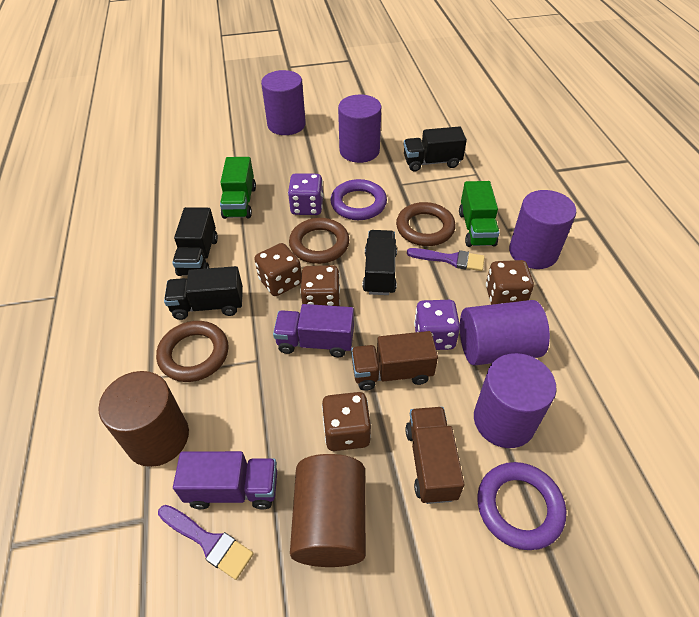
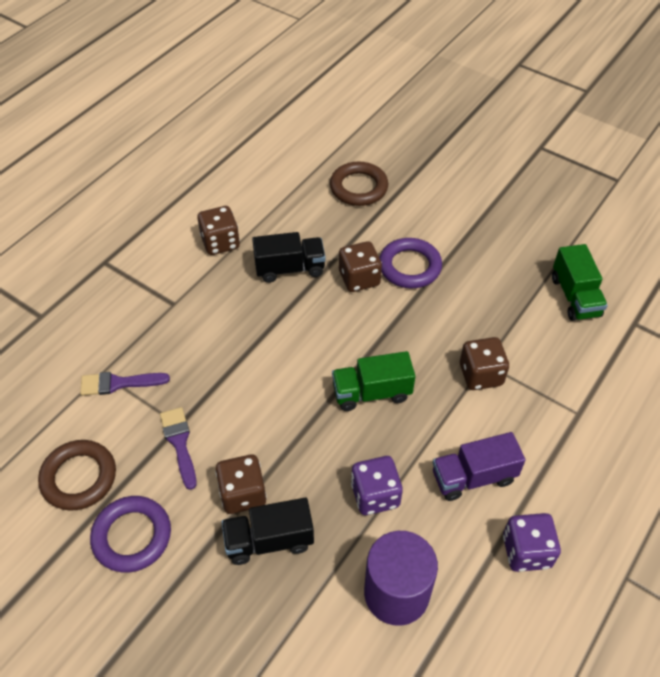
black truck: 4 -> 2
brown cylinder: 2 -> 0
brown ring: 3 -> 2
brown truck: 2 -> 0
purple cylinder: 5 -> 1
purple truck: 2 -> 1

